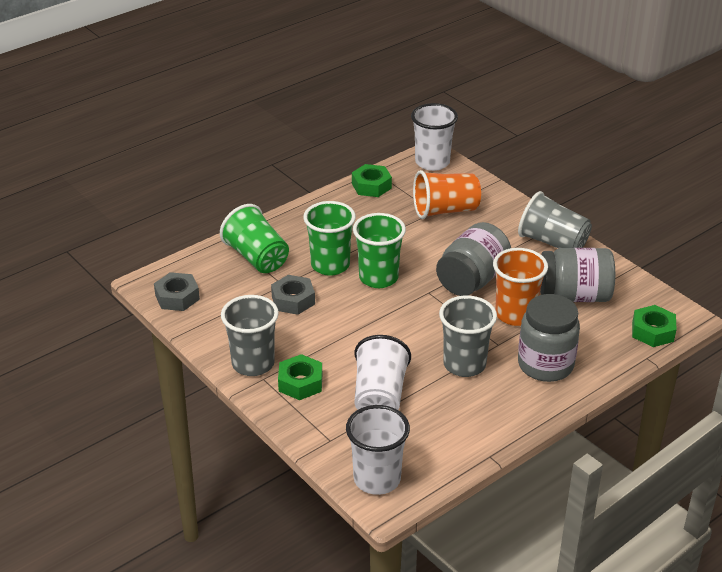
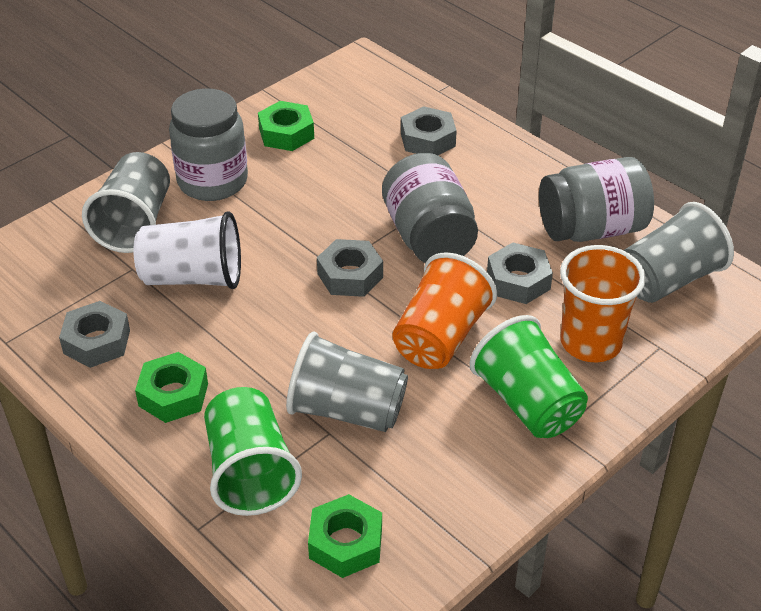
green cup: 3 -> 2
grey nut: 2 -> 4
white cup: 3 -> 1

